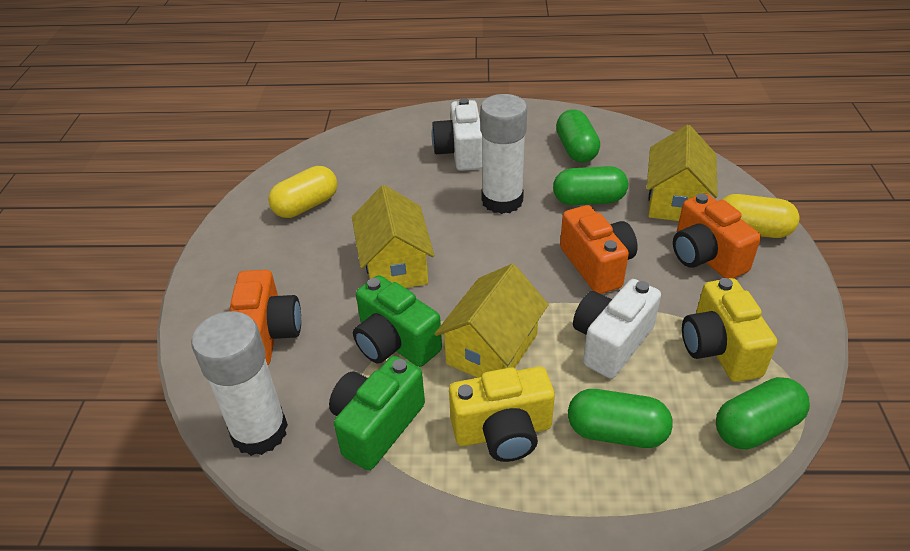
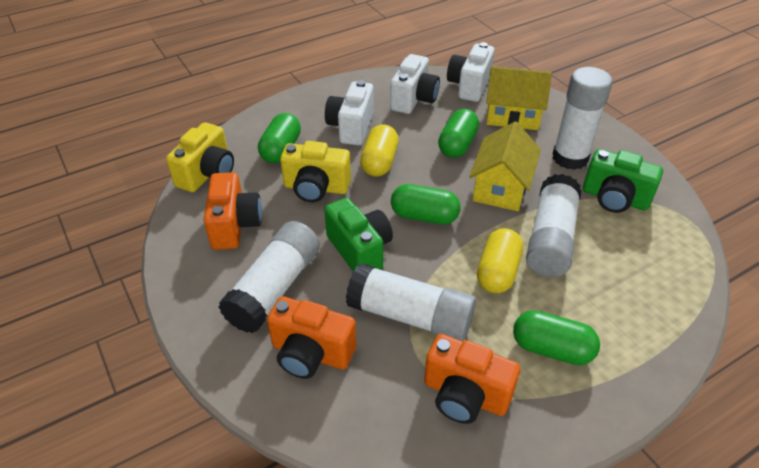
white camera: 2 -> 3
white glue stick: 2 -> 4
yellow house: 3 -> 2

